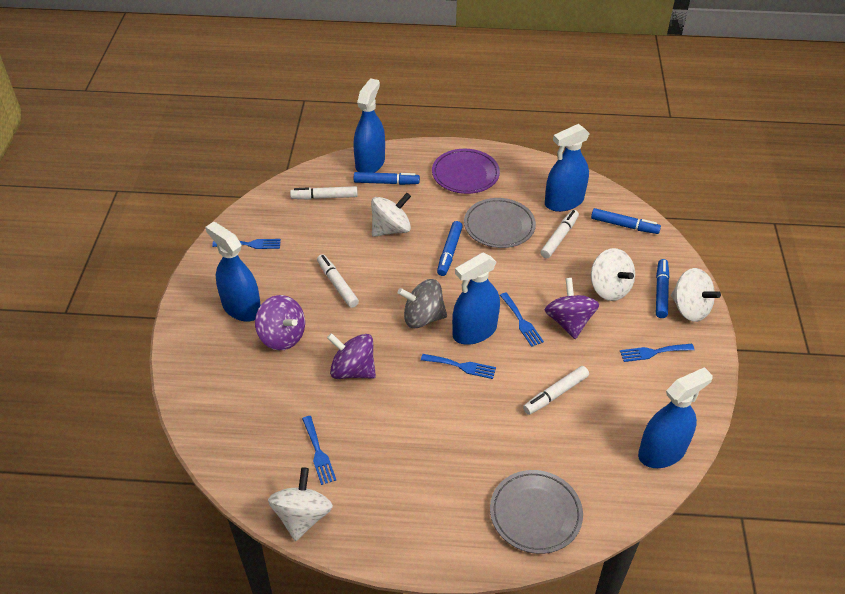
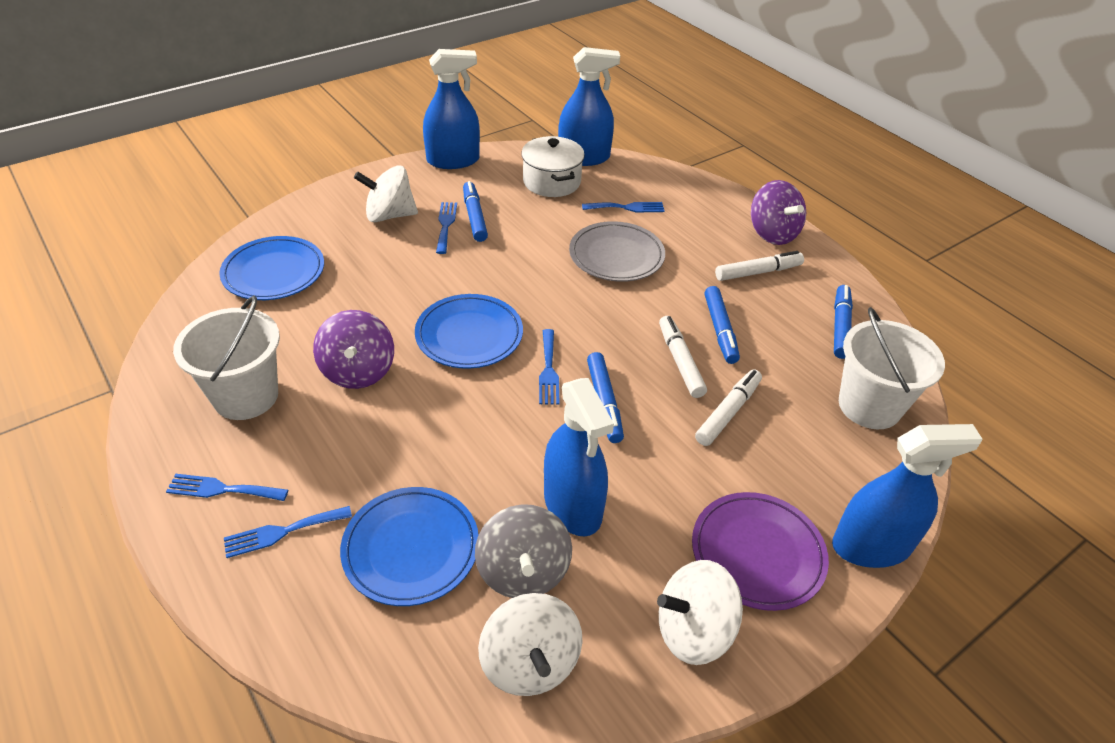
blue plate: 0 -> 3
blue spray bottle: 5 -> 4
grey plate: 2 -> 1
purple spinning top: 3 -> 2
white bucket: 0 -> 2
white marker: 4 -> 3
white pot: 0 -> 1
white spinning top: 4 -> 3

